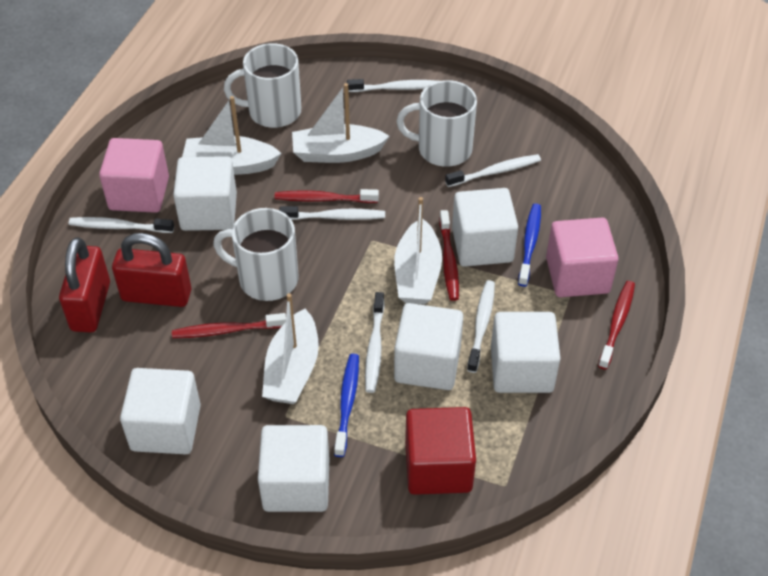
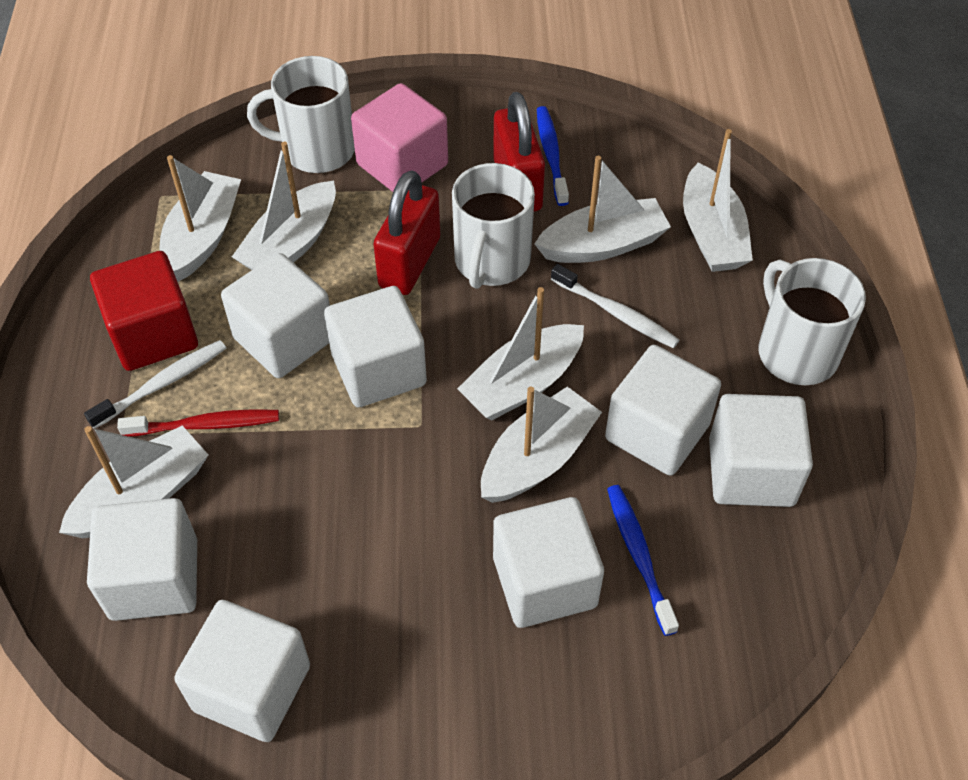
pink cube: 2 -> 1
red toothbrush: 4 -> 1
white boat: 4 -> 7
white cube: 6 -> 7
white toothbrush: 6 -> 2

